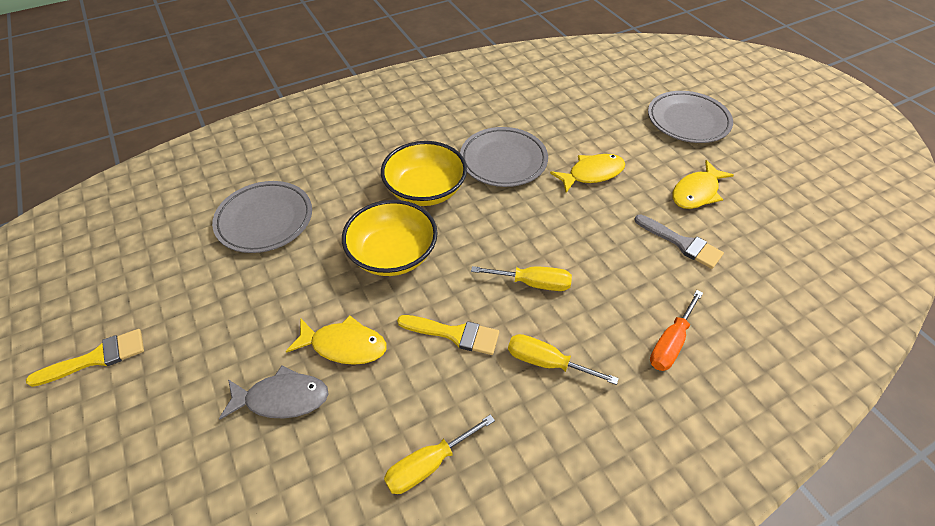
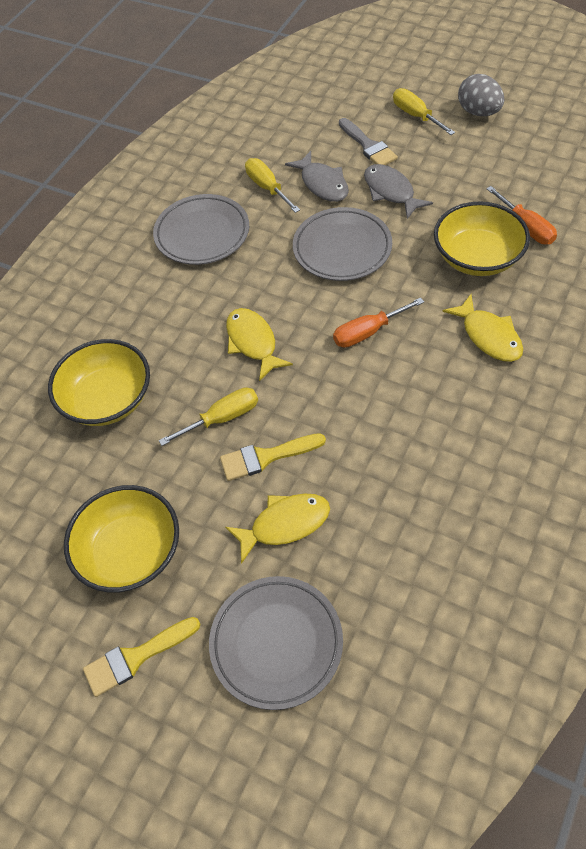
grey egg: 0 -> 1
grey fish: 1 -> 2
orange screwdriver: 1 -> 2
yellow bowl: 2 -> 3

